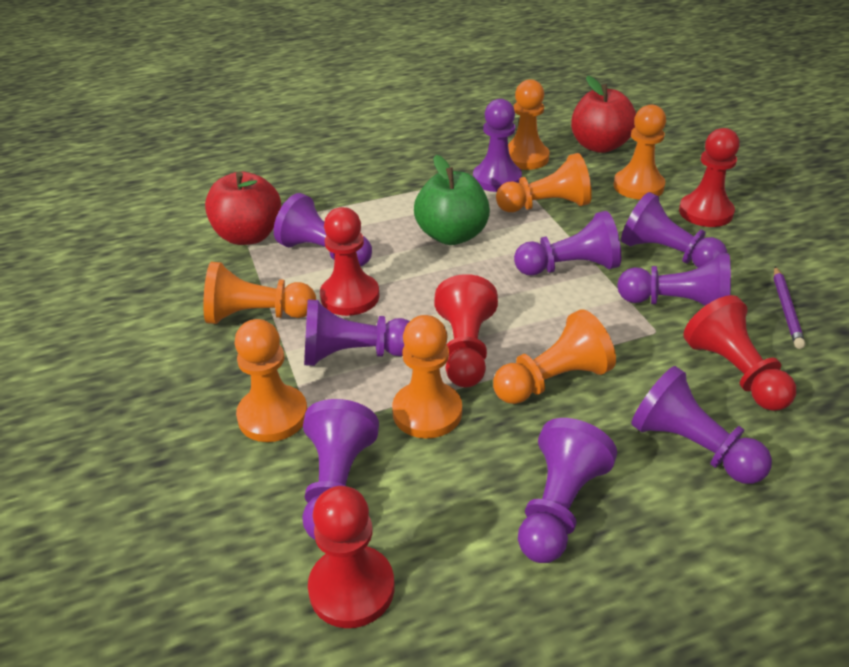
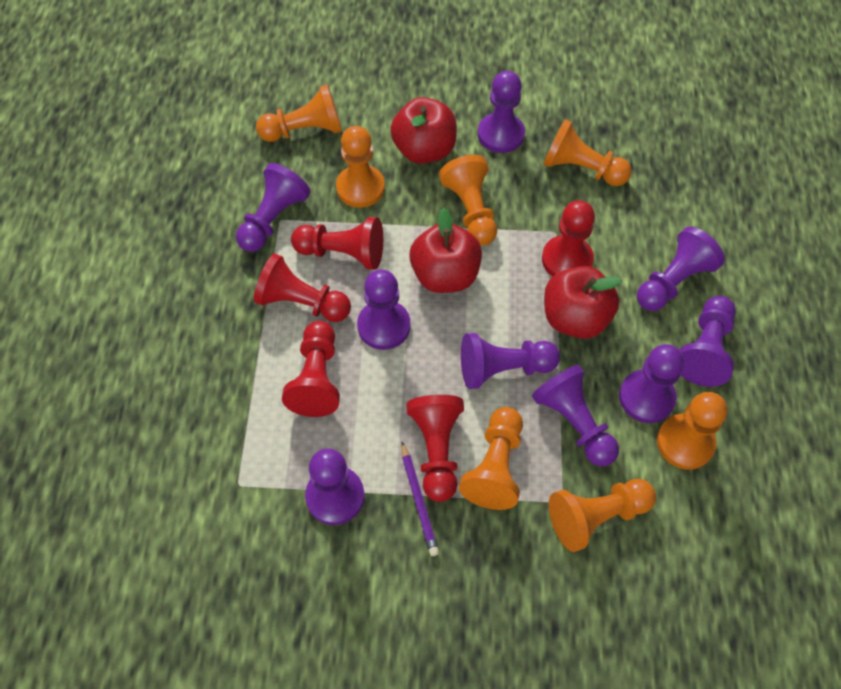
green apple: 1 -> 0
red apple: 2 -> 3

